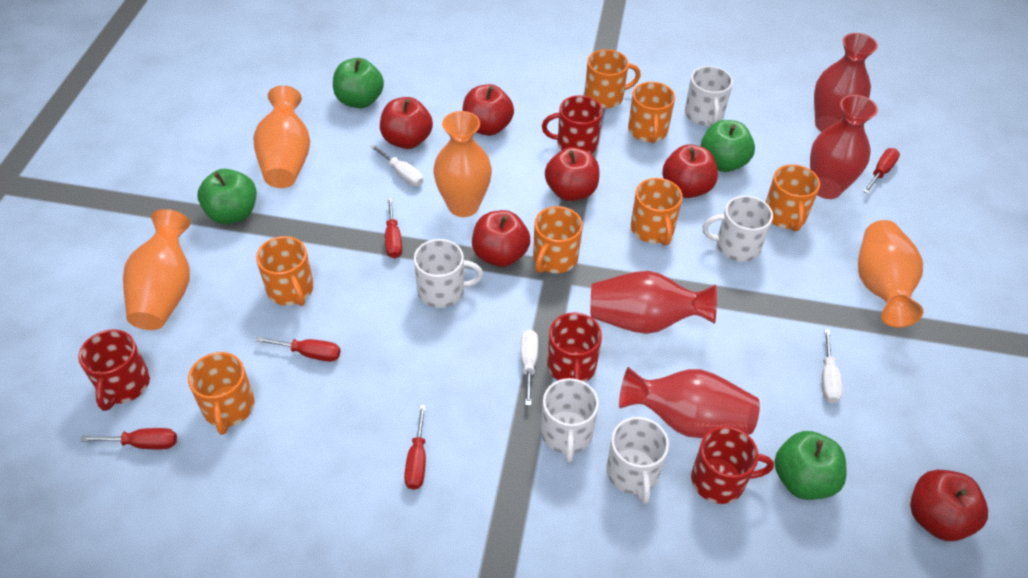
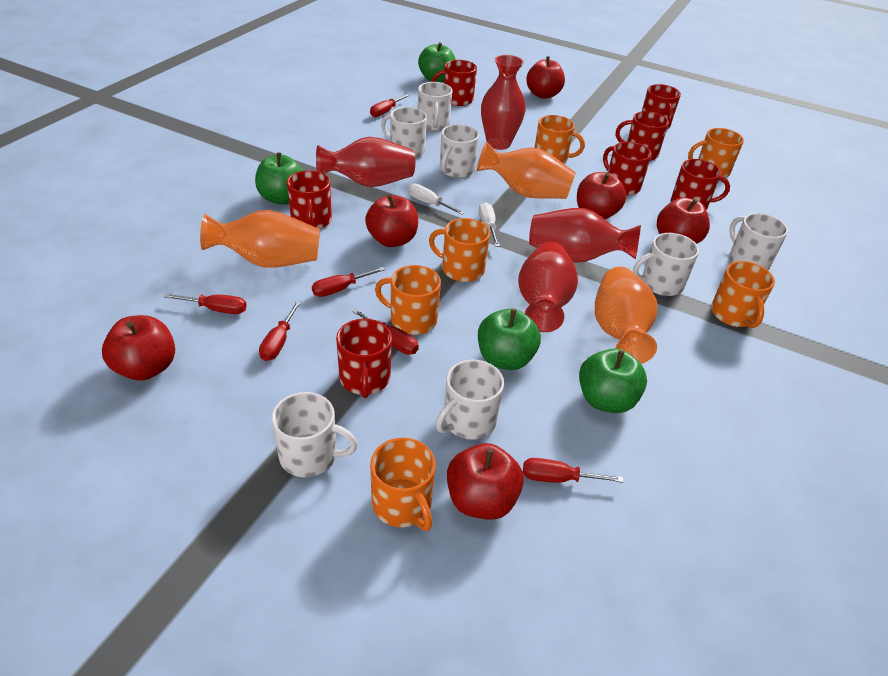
orange mug: 7 -> 6
orange vase: 4 -> 3
red mug: 4 -> 7
red screwdriver: 5 -> 6
white mug: 5 -> 7
white screwdriver: 3 -> 2

